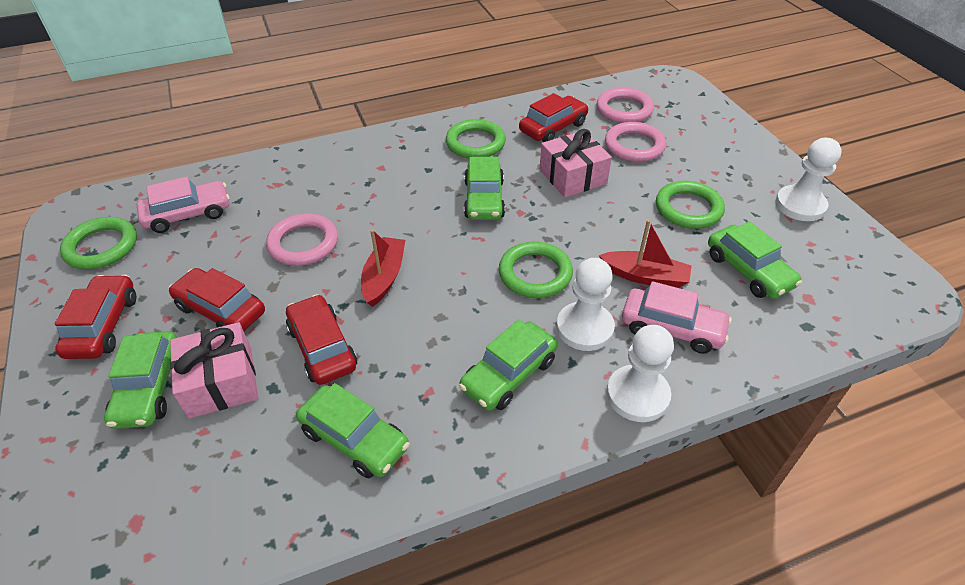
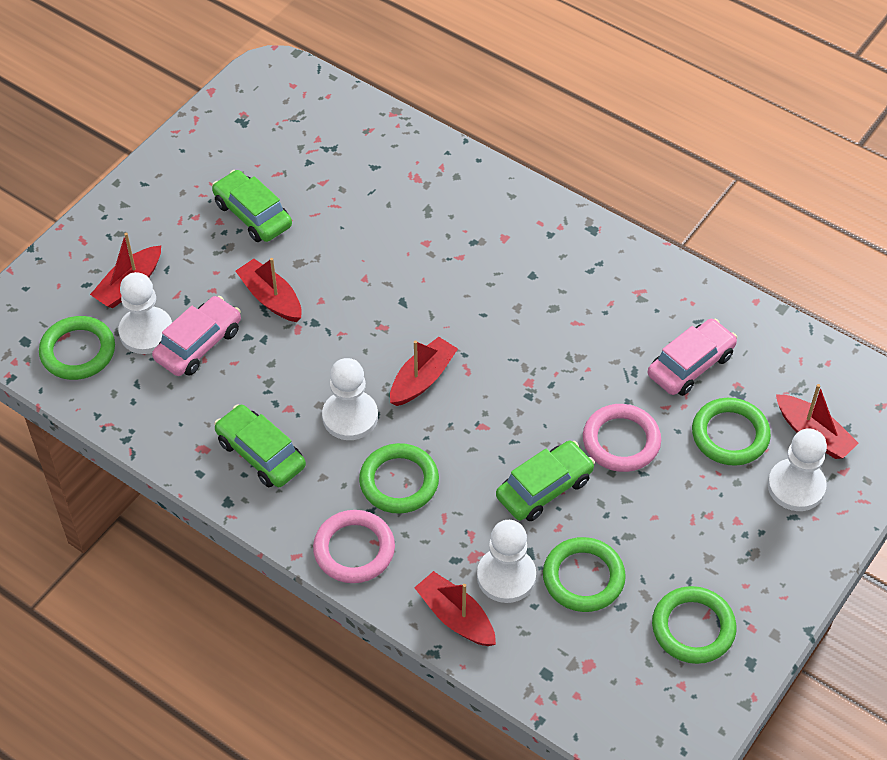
green car: 5 -> 3
green ring: 4 -> 5
pink gift: 2 -> 0
pink ring: 3 -> 2
red boat: 2 -> 5
red car: 4 -> 0
white pawn: 3 -> 4

